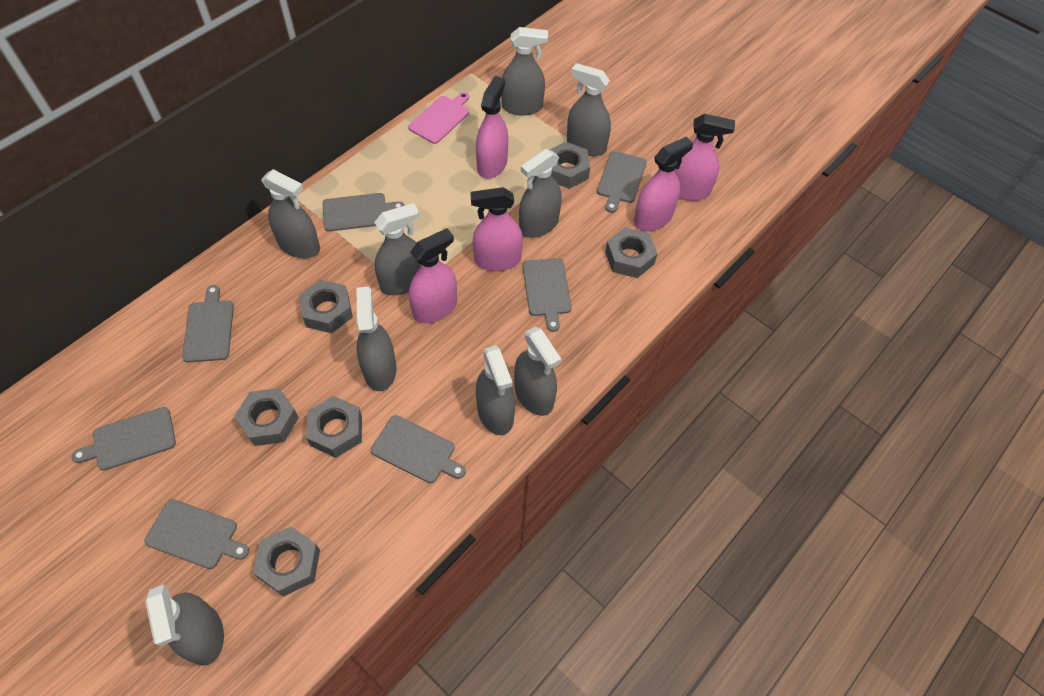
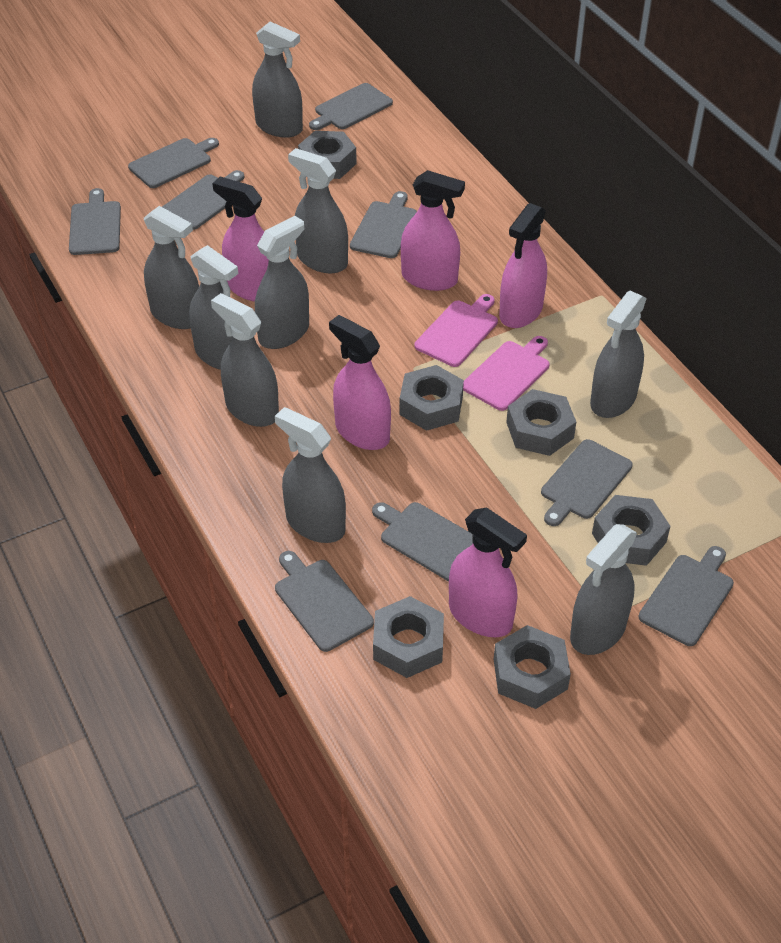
grey cutting board: 7 -> 9
pink cutting board: 1 -> 2

